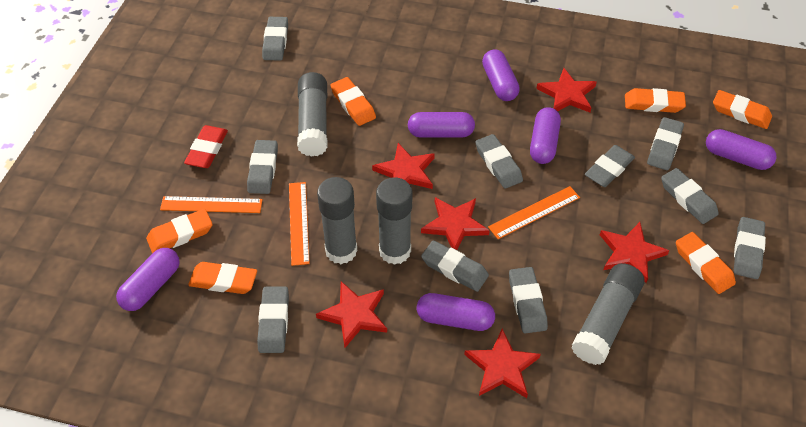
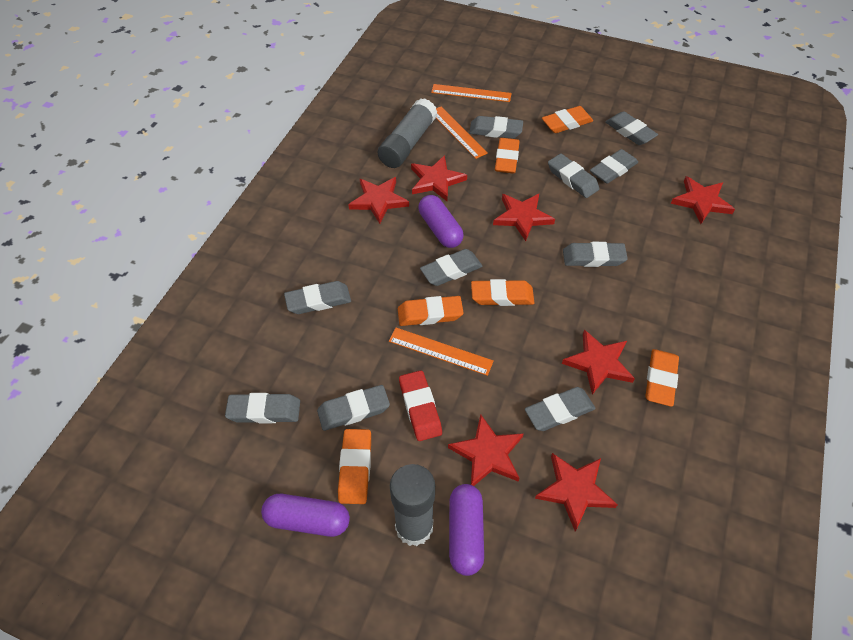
grey glue stick: 4 -> 2
purple capsule: 6 -> 3
red star: 6 -> 7

